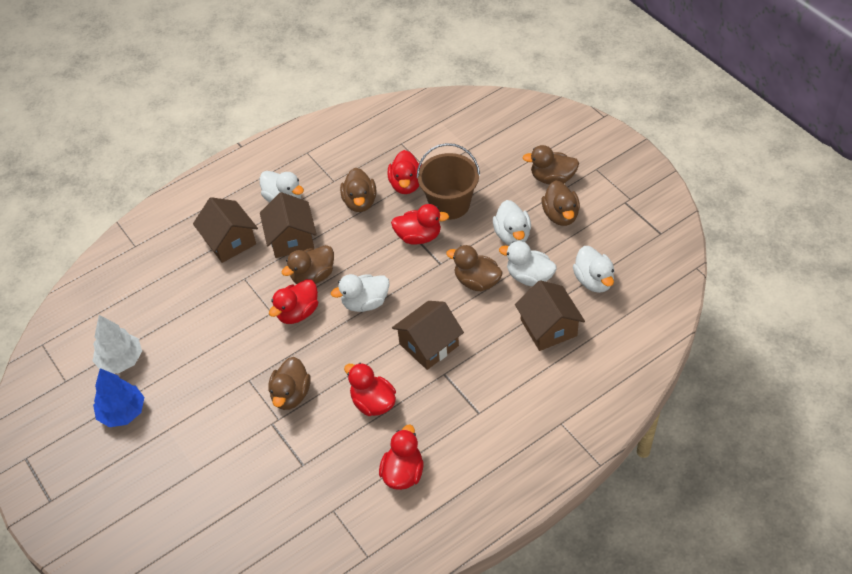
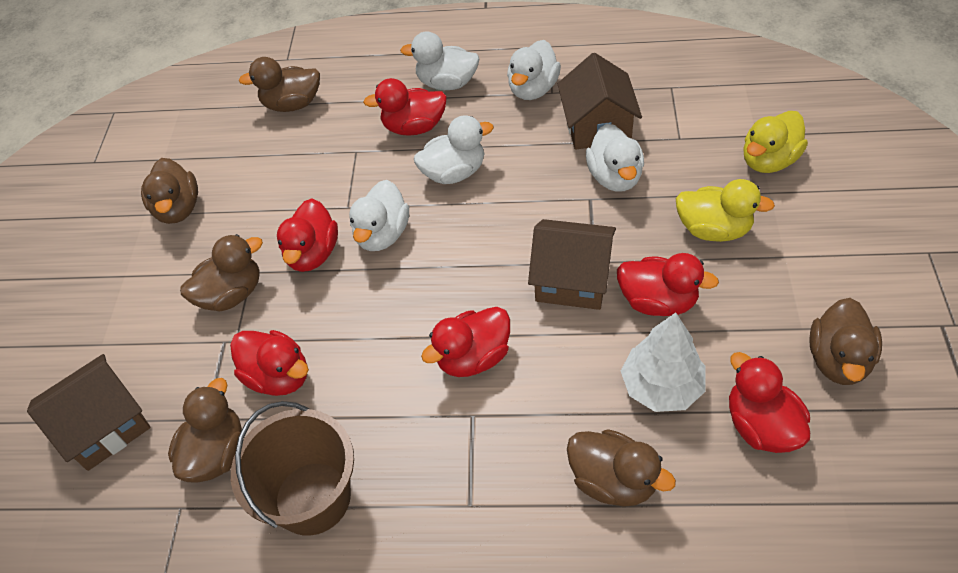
blue tree: 1 -> 0
brown house: 4 -> 3
red duck: 5 -> 6
yellow duck: 0 -> 2

